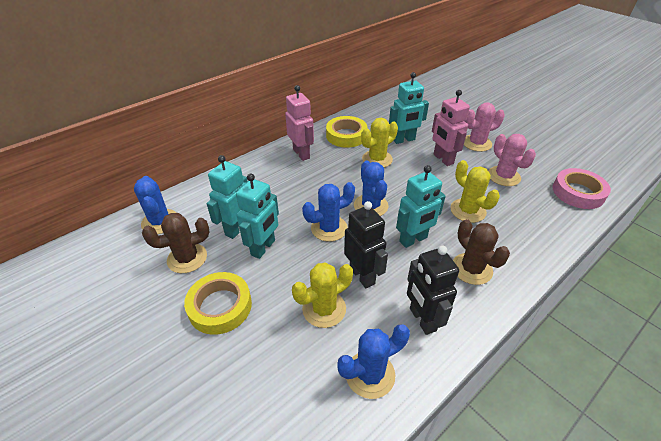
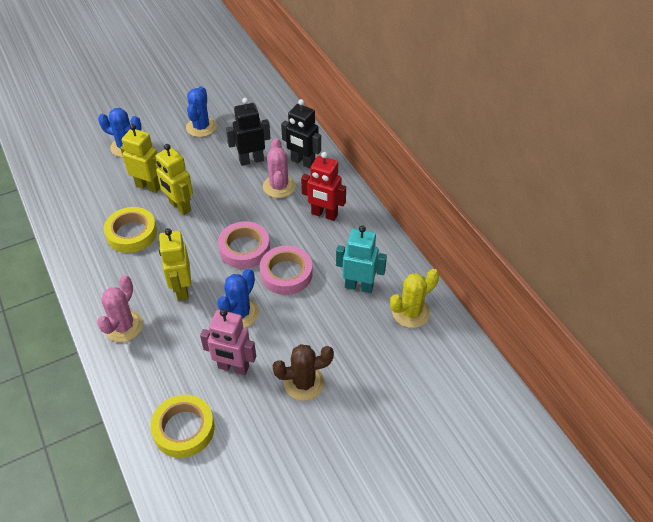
blue cactus: 4 -> 3
brown cactus: 2 -> 1
pink robot: 2 -> 1
pink tape: 1 -> 2
red robot: 0 -> 1
turquoise robot: 4 -> 1
yellow cactus: 3 -> 1
yellow robot: 0 -> 3

